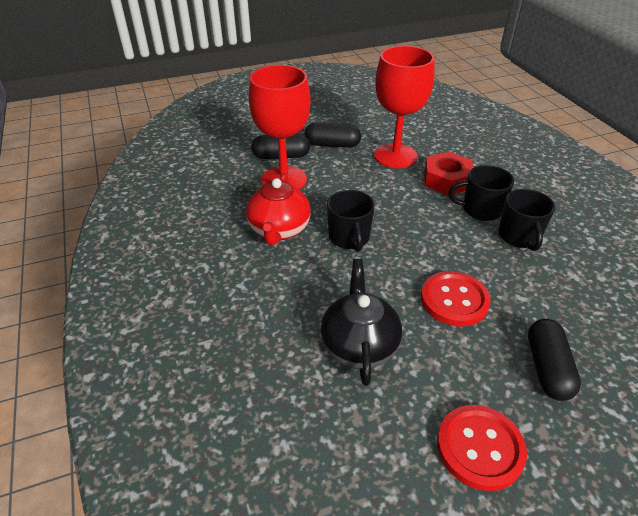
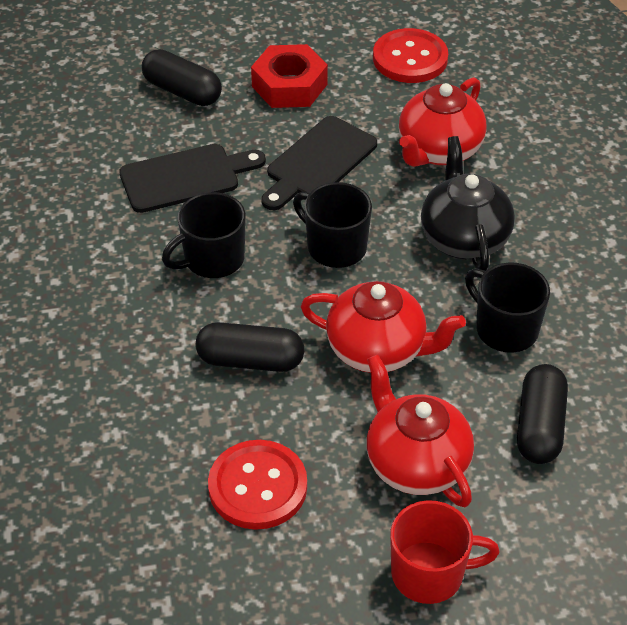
black cutting board: 0 -> 2
red goblet: 2 -> 0
red mug: 0 -> 1
red teapot: 1 -> 3

